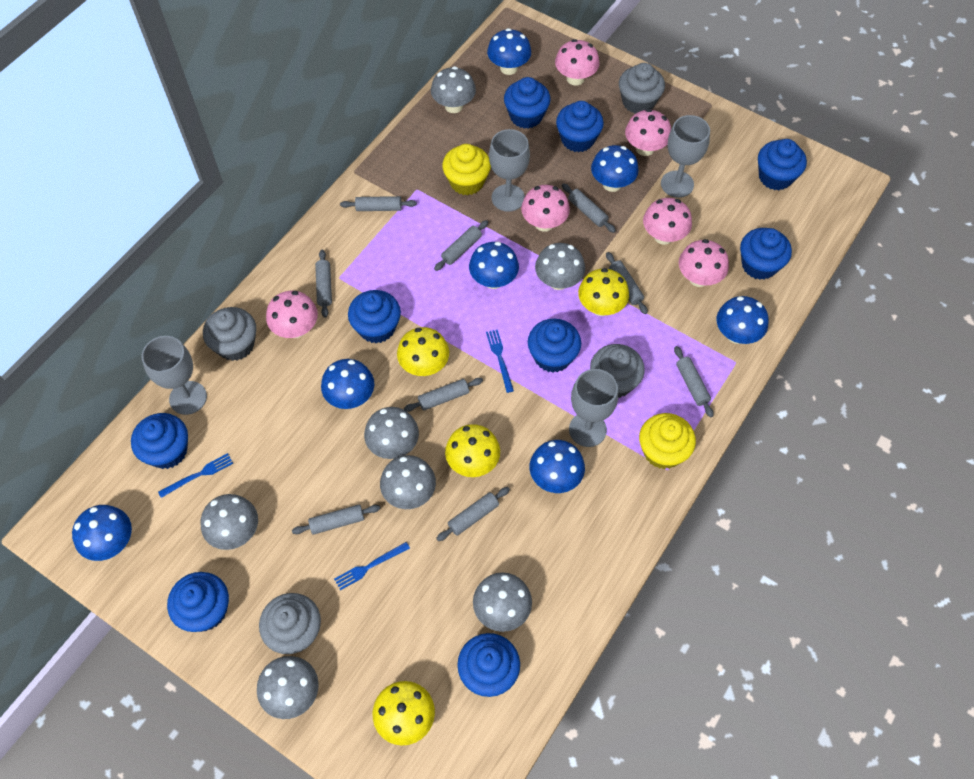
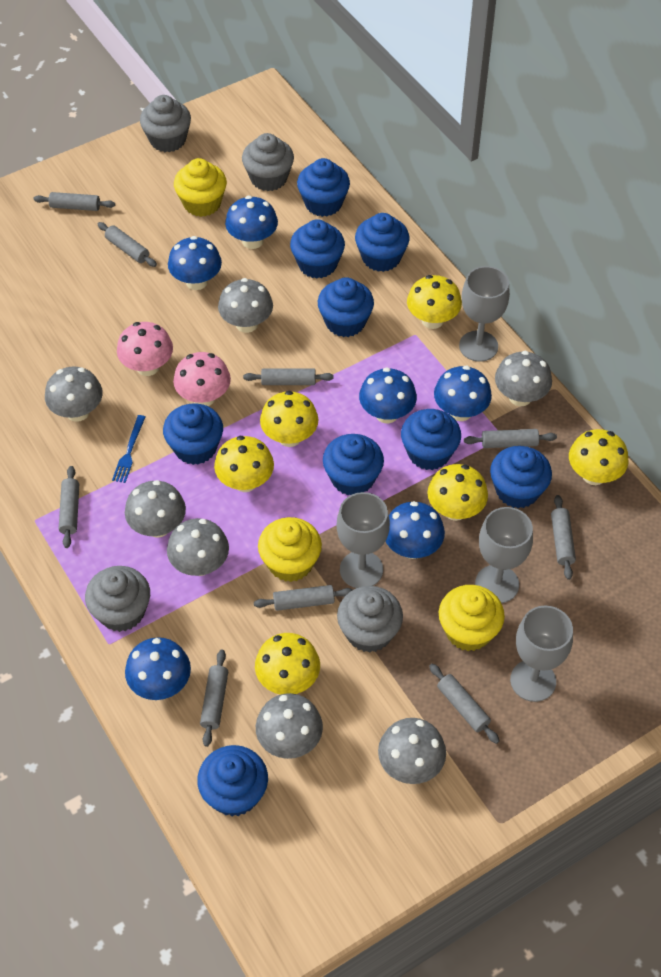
blue fork: 3 -> 1
blue mushroom: 7 -> 6
pink mushroom: 6 -> 2
yellow cupcake: 2 -> 3
yellow mushroom: 4 -> 6

